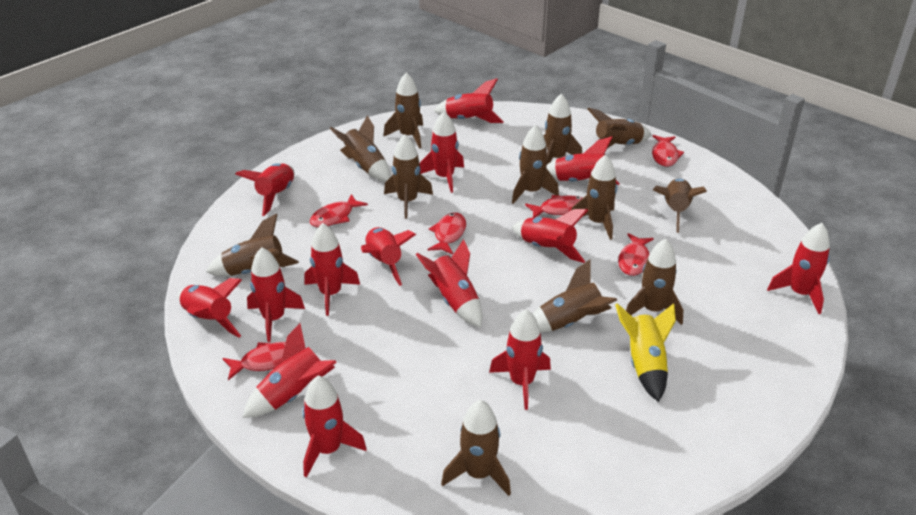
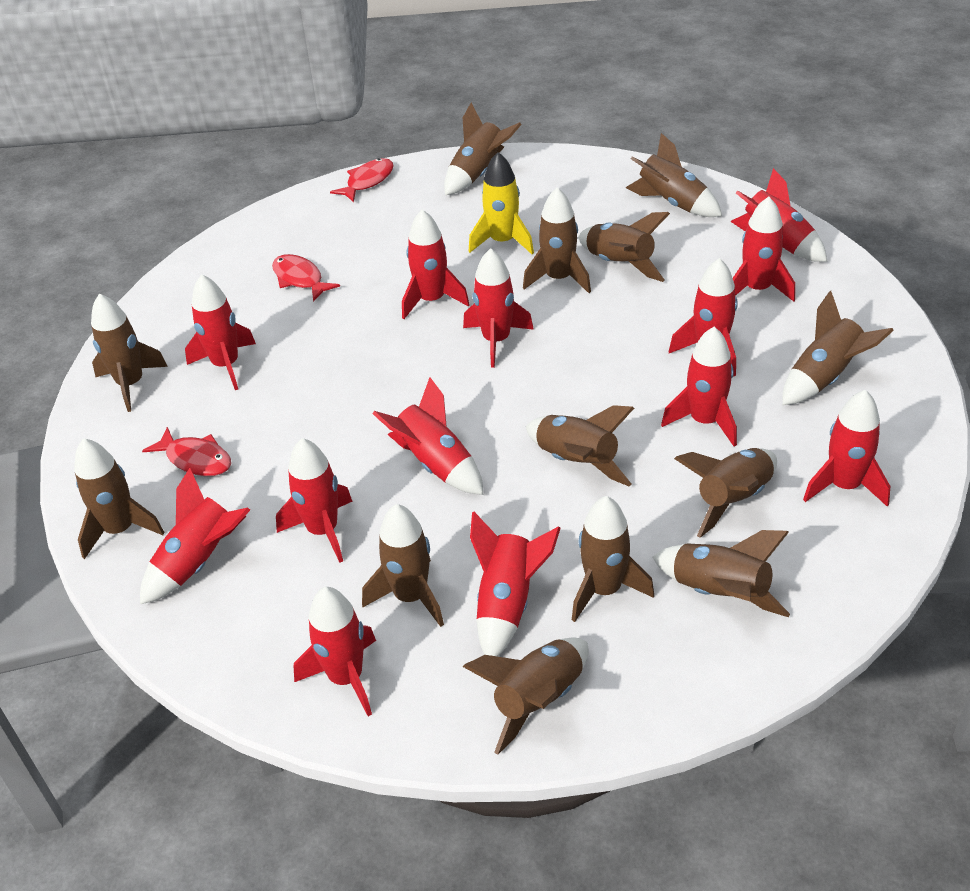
brown rocket: 12 -> 13
red fish: 6 -> 3
red rocket: 14 -> 13

